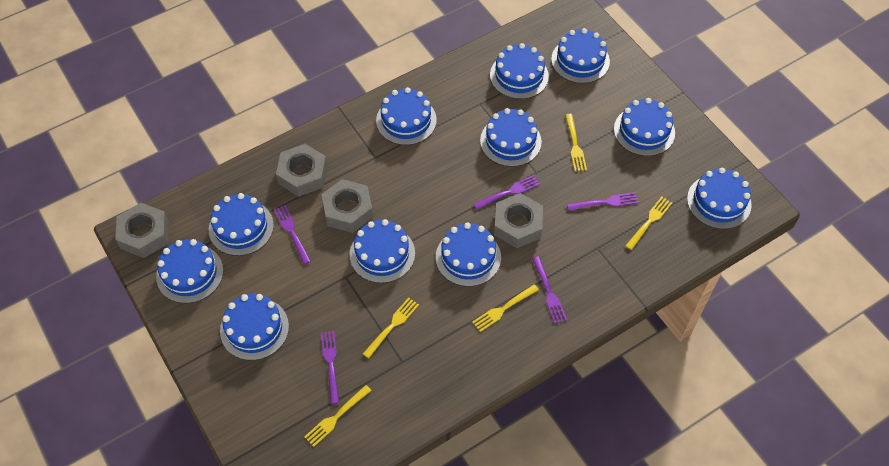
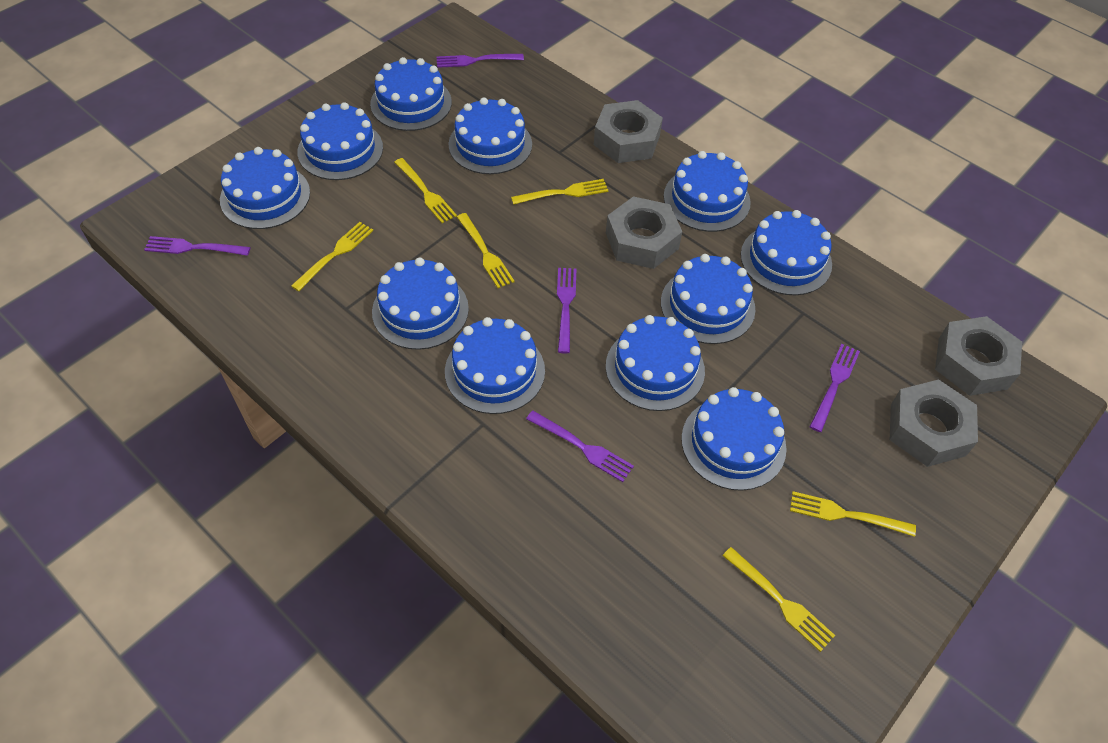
yellow fork: 5 -> 6

